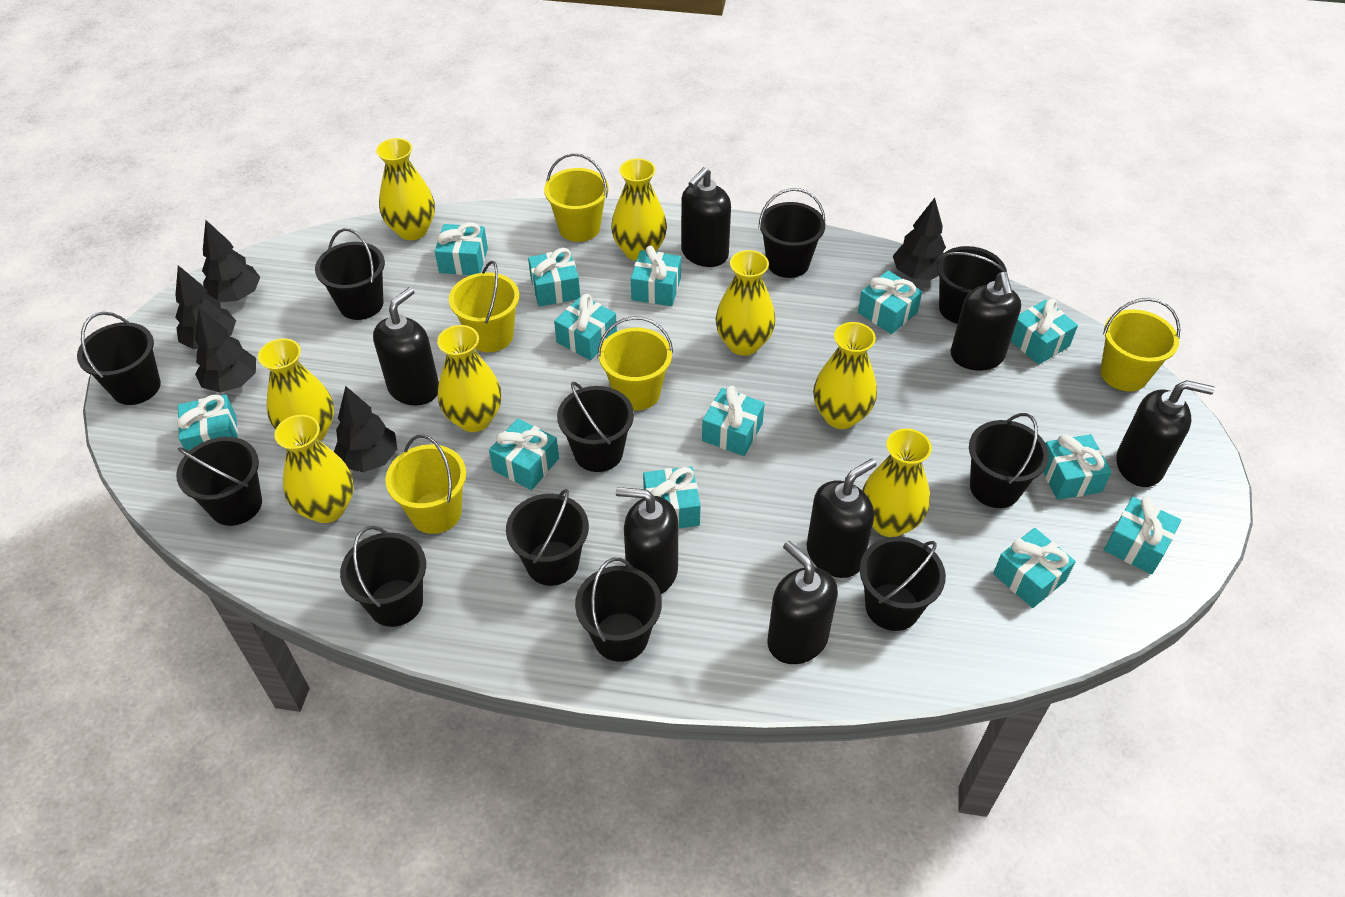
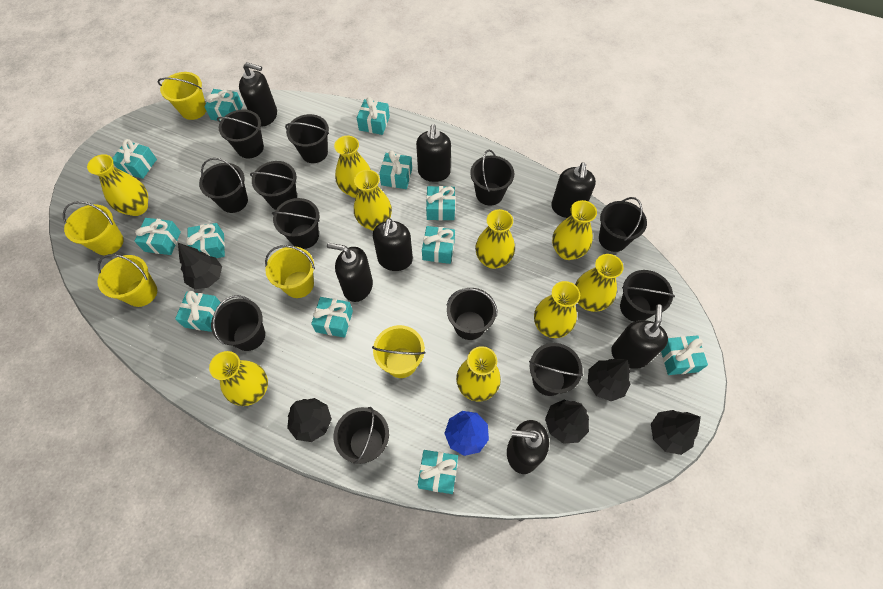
black bucket: 11 -> 12
blue tree: 0 -> 1
turquoise gift: 13 -> 12
yellow vase: 8 -> 9

